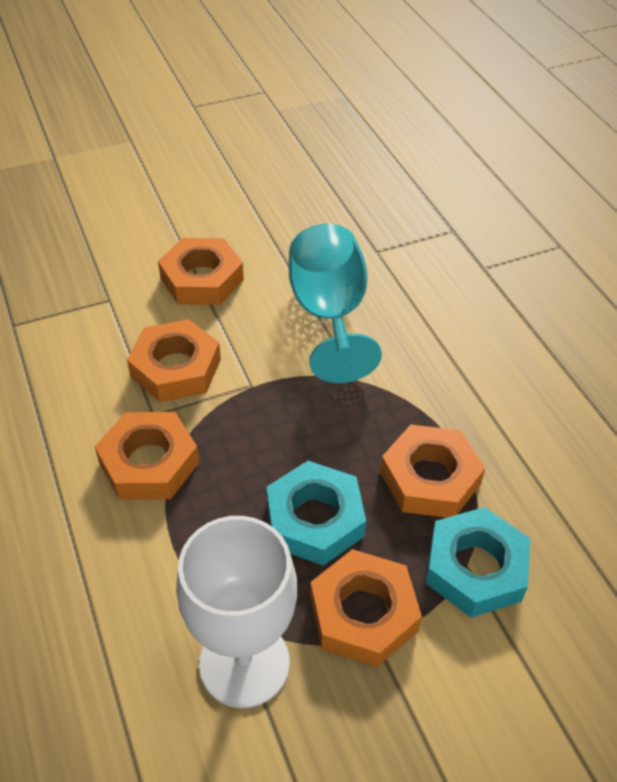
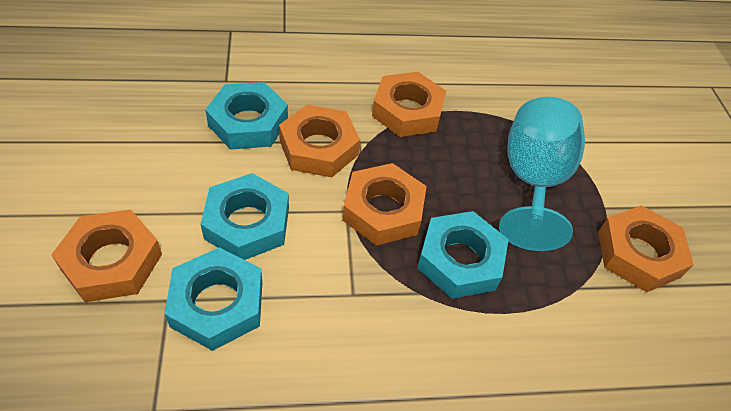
turquoise nut: 2 -> 4
white goblet: 1 -> 0

